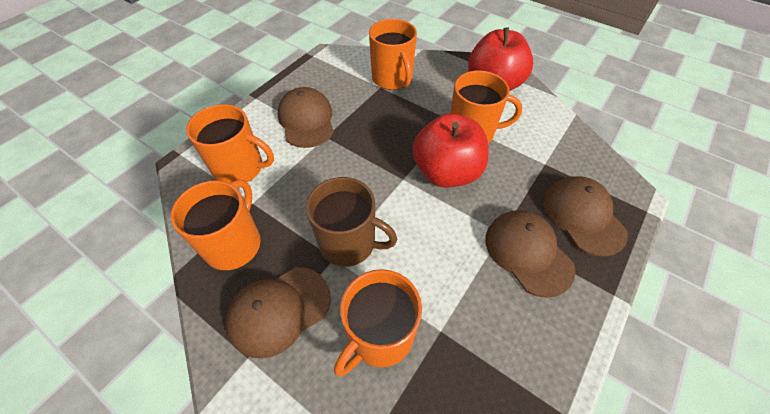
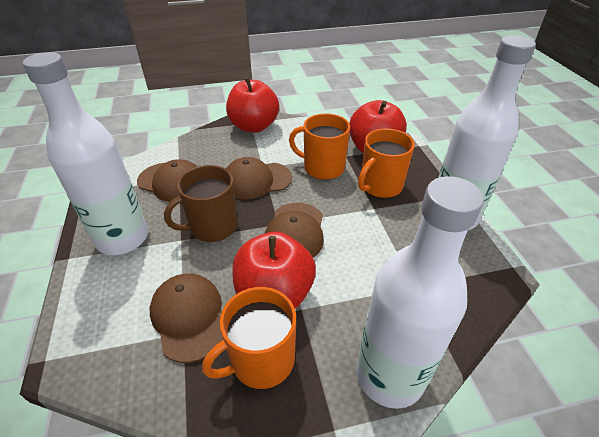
orange mug: 5 -> 3
red apple: 2 -> 3
white bottle: 0 -> 3

